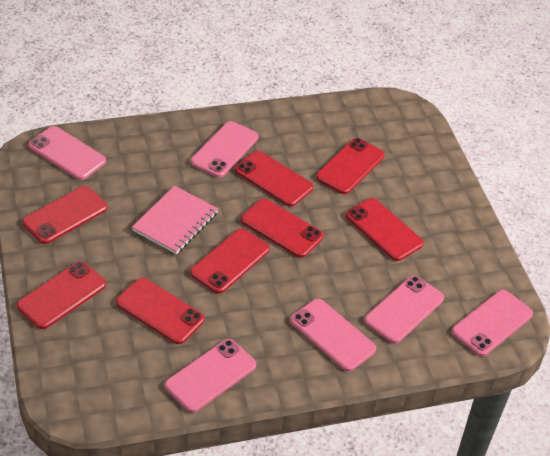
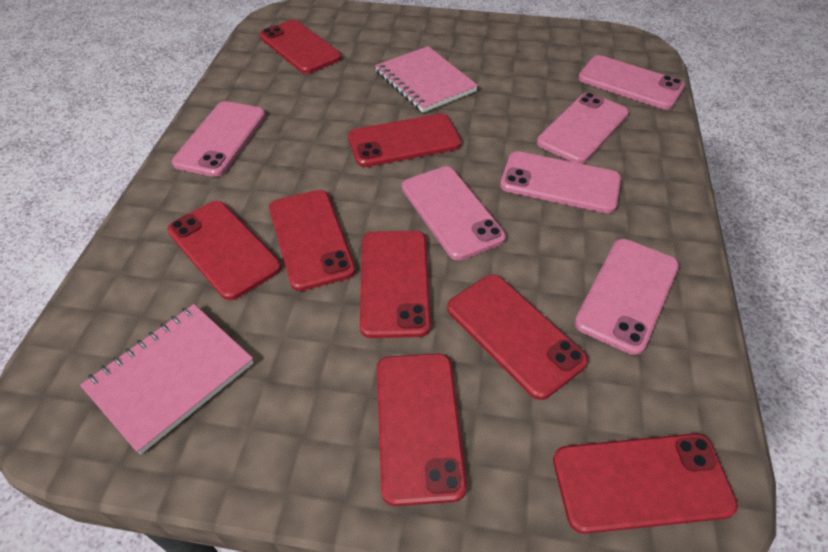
pink notebook: 1 -> 2

